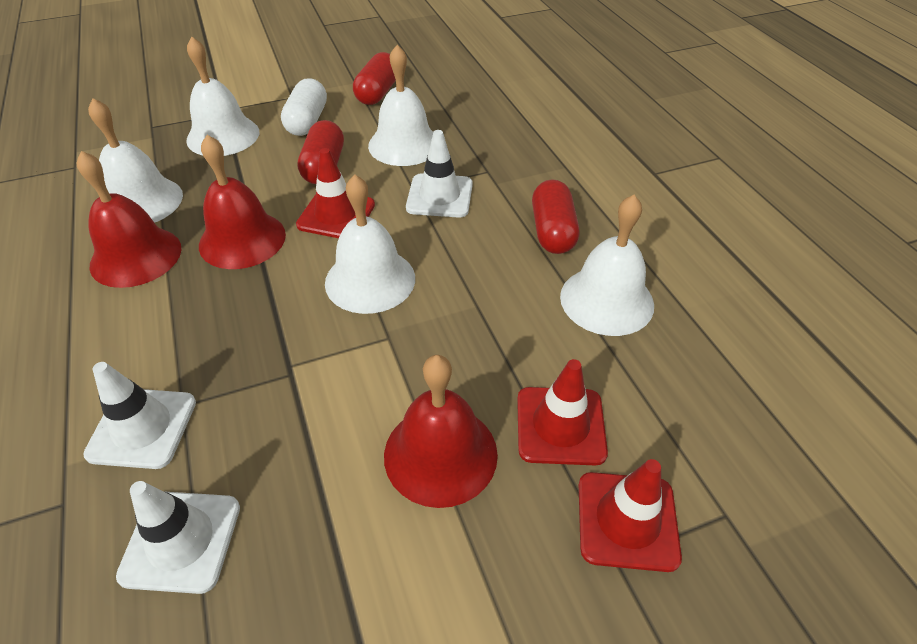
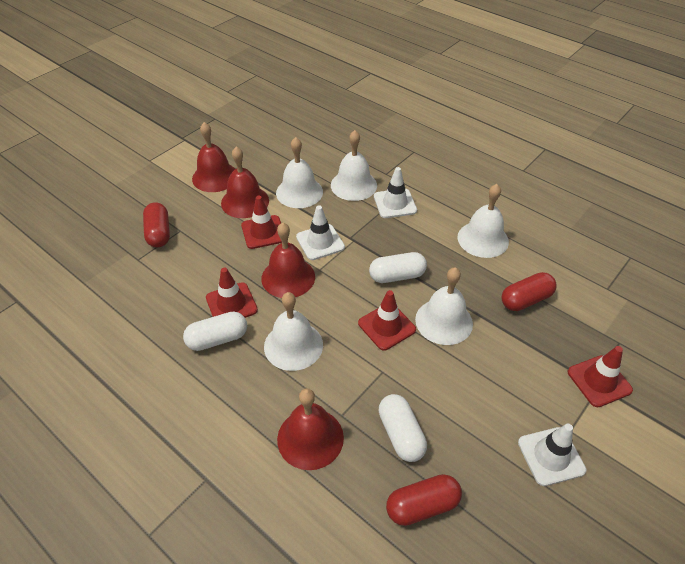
red bell: 3 -> 4
red traffic cone: 3 -> 4
white capsule: 1 -> 3

